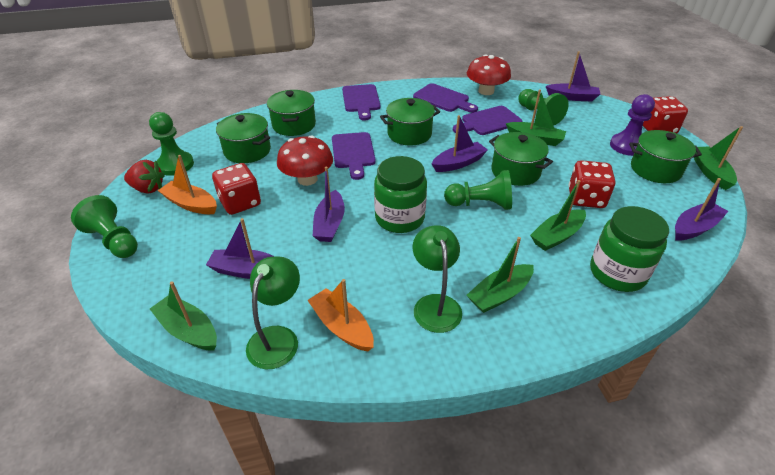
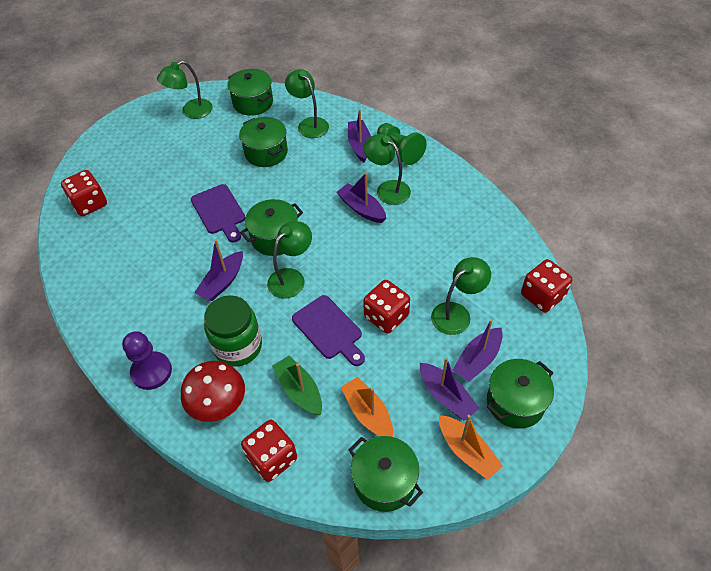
green boat: 5 -> 1
green jar: 2 -> 1
green lamp: 2 -> 5
green pawn: 4 -> 1
purple cutting board: 4 -> 2
red dice: 3 -> 4
red mushroom: 2 -> 1
red strawberry: 1 -> 0

